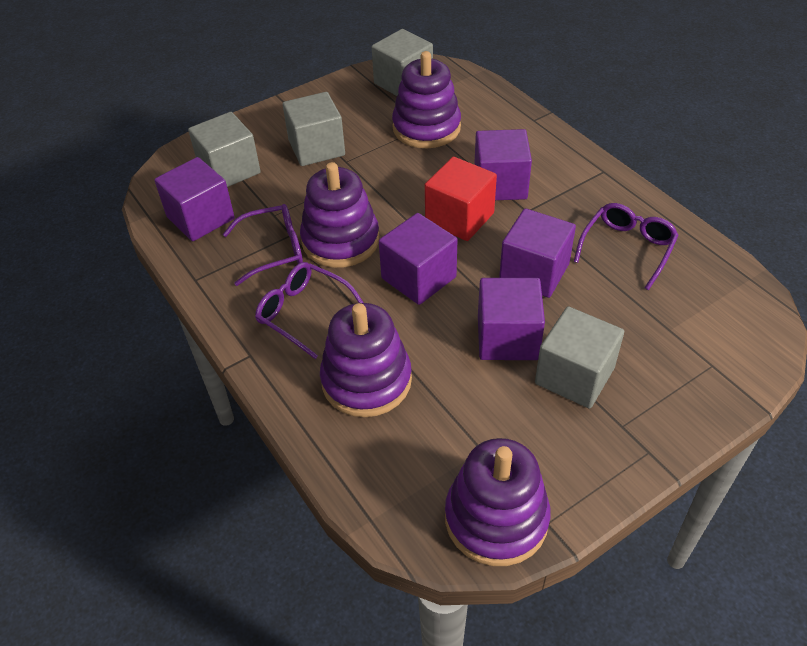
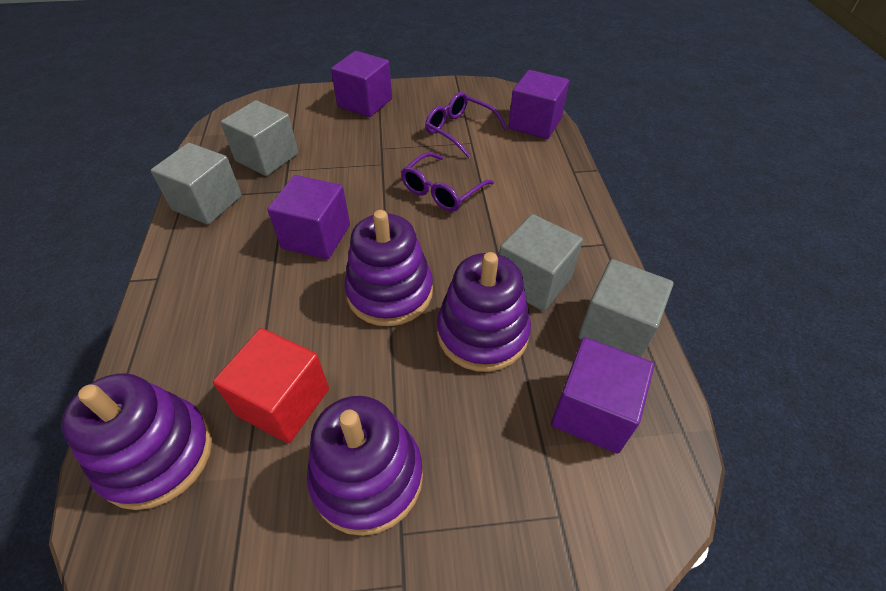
purple cube: 5 -> 4
purple glasses: 3 -> 2

